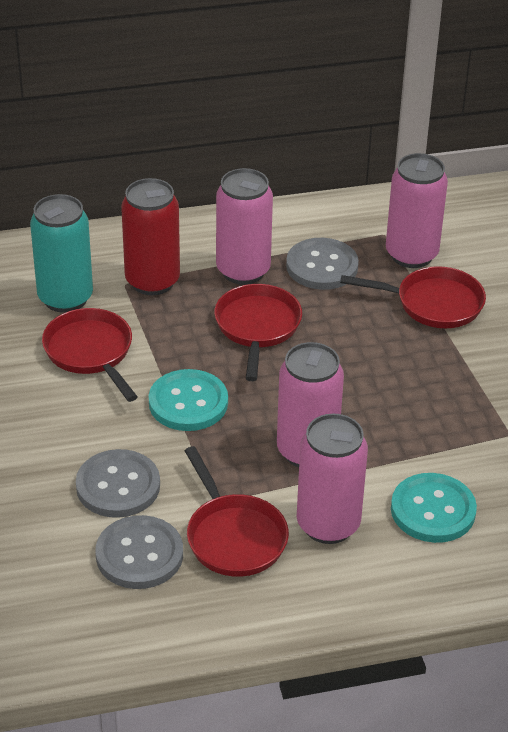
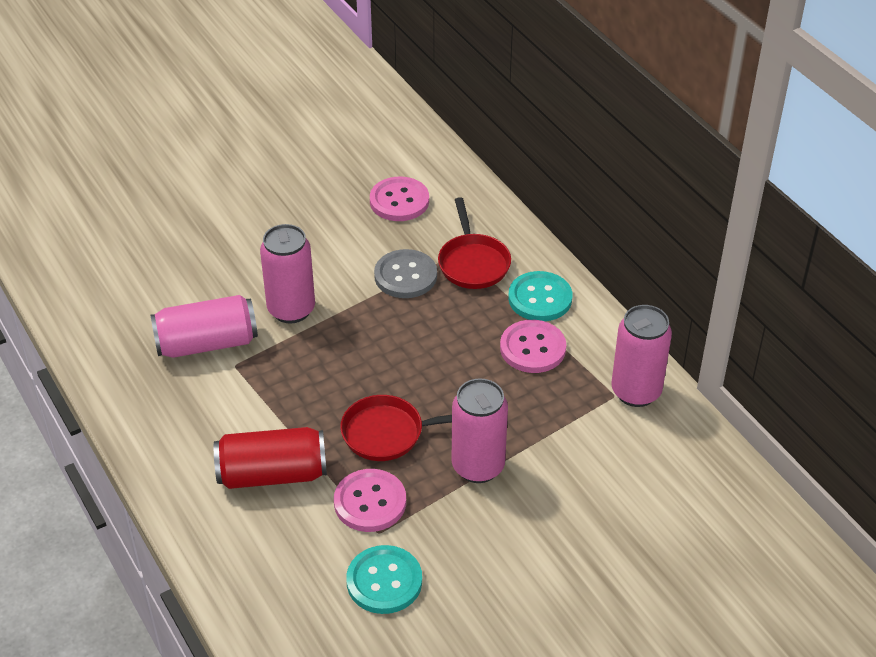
grey button: 3 -> 1
pink button: 0 -> 3
red pan: 4 -> 2
turquoise can: 1 -> 0

